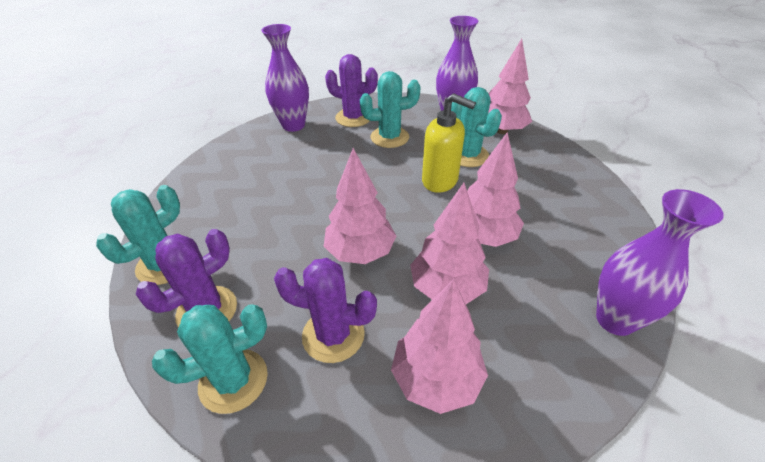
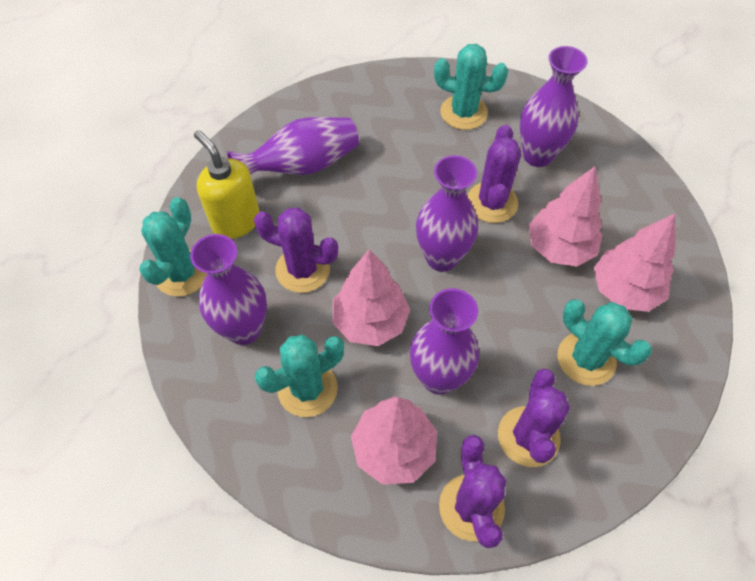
pink tree: 5 -> 4
purple cactus: 3 -> 4
purple vase: 3 -> 5

